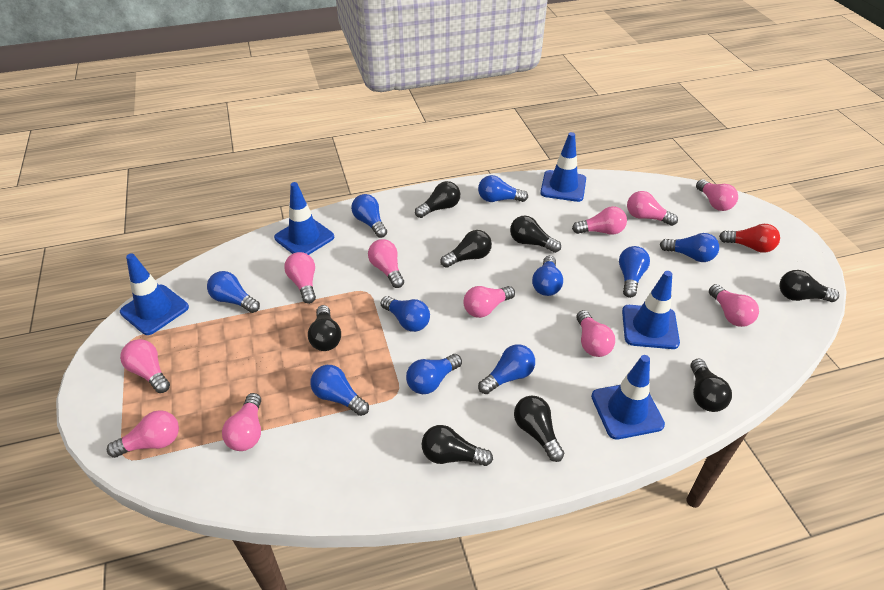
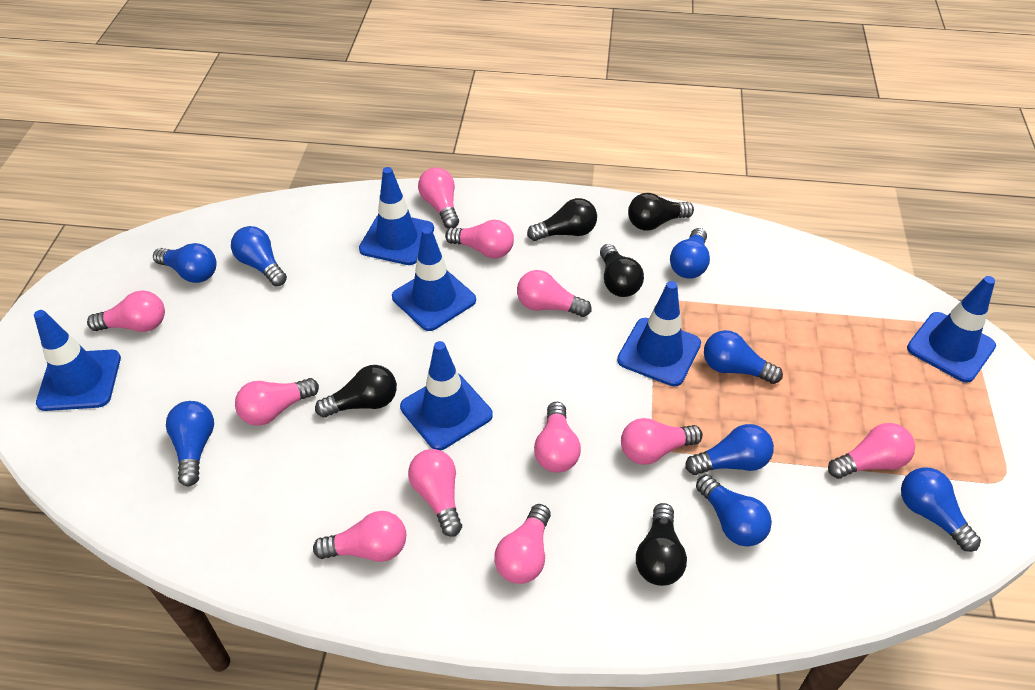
black light bulb: 8 -> 5
blue light bulb: 10 -> 8
blue traffic cone: 5 -> 6
red light bulb: 1 -> 0

